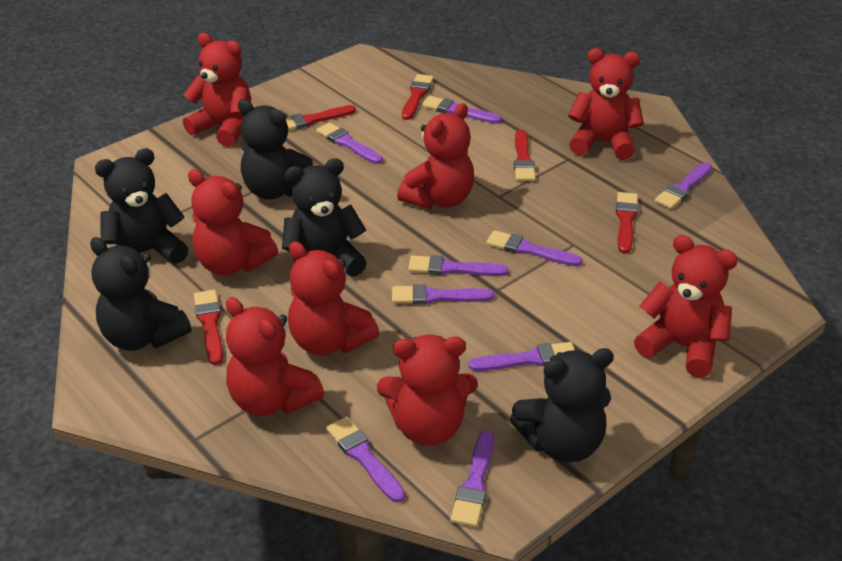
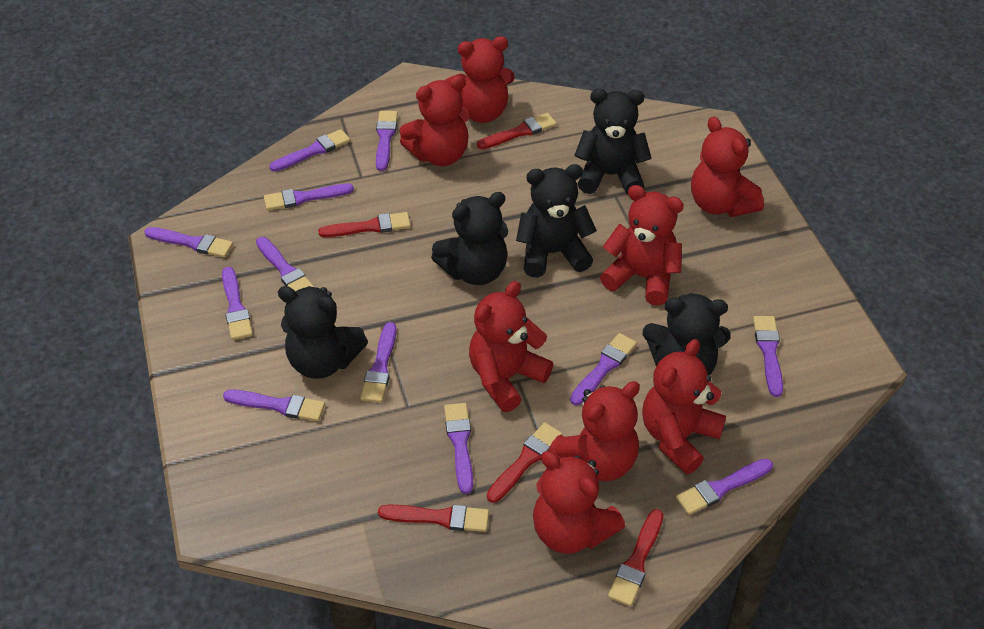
purple brush: 9 -> 12

